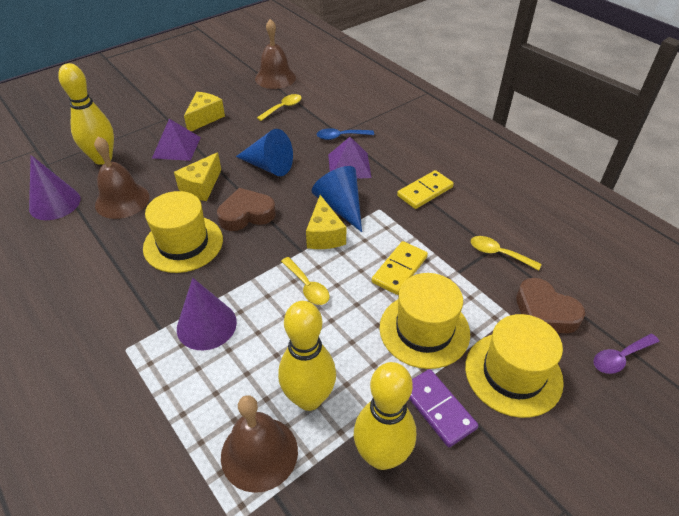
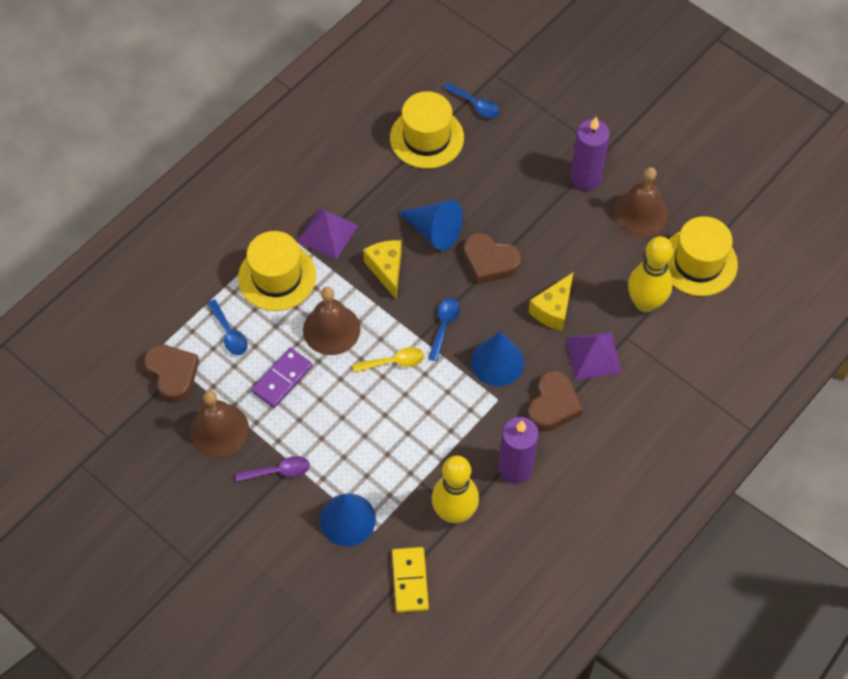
blue cone: 2 -> 3
blue spoon: 1 -> 3
brown heart: 2 -> 3
purple candle: 0 -> 2
purple cone: 2 -> 0
yellow bowling pin: 3 -> 2
yellow cheese: 3 -> 2
yellow domino: 2 -> 1
yellow spoon: 3 -> 1

